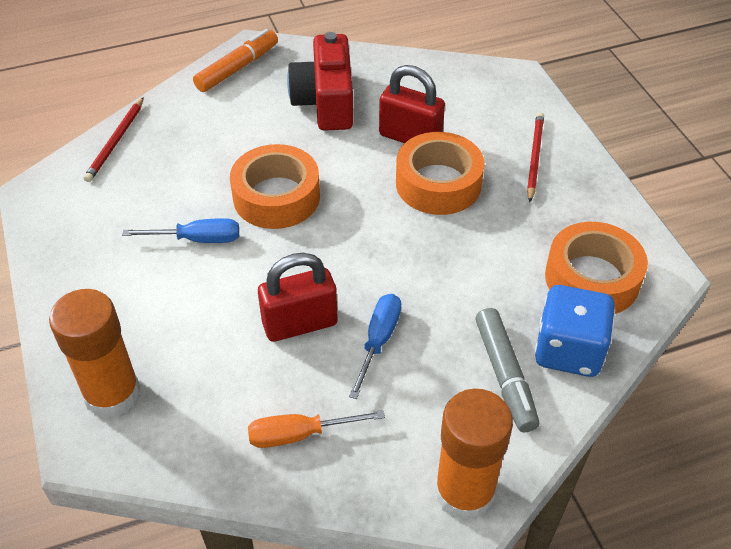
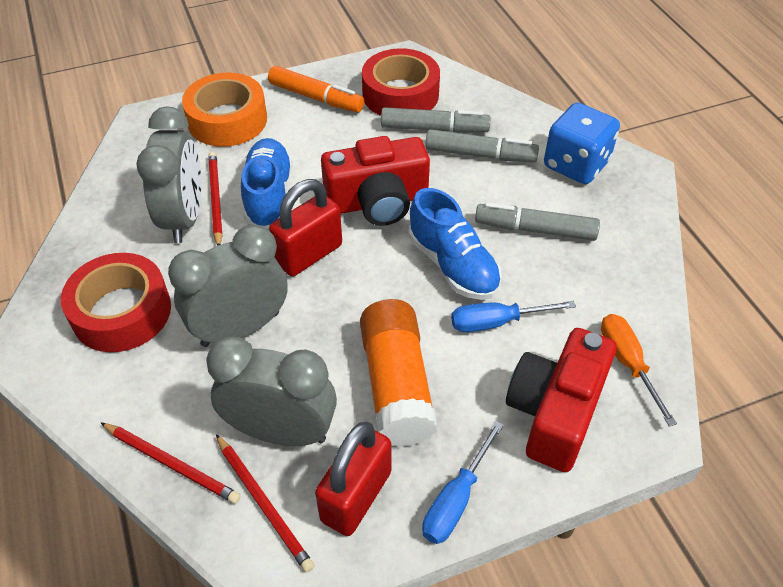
blue shoe: 0 -> 2
grey clock: 0 -> 3
grey marker: 1 -> 3
orange glue stick: 2 -> 1
orange tape: 3 -> 1
red camera: 1 -> 2
red pencil: 2 -> 3
red tape: 0 -> 2

